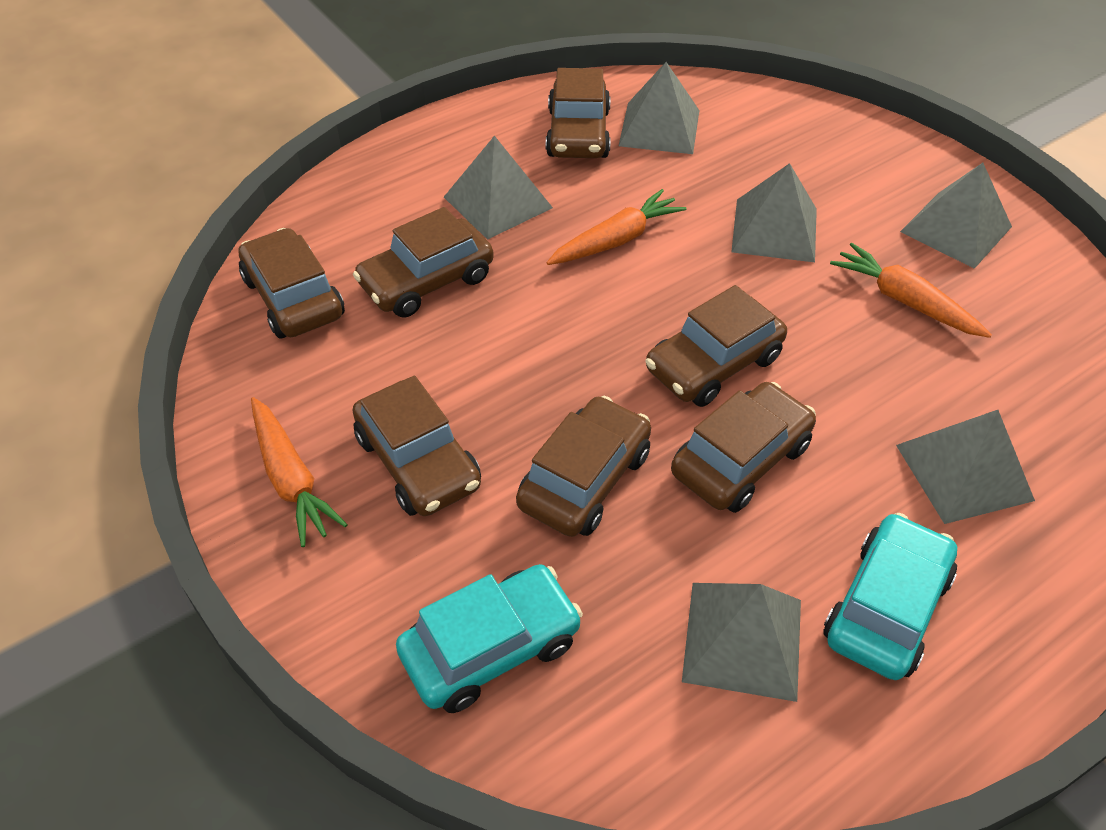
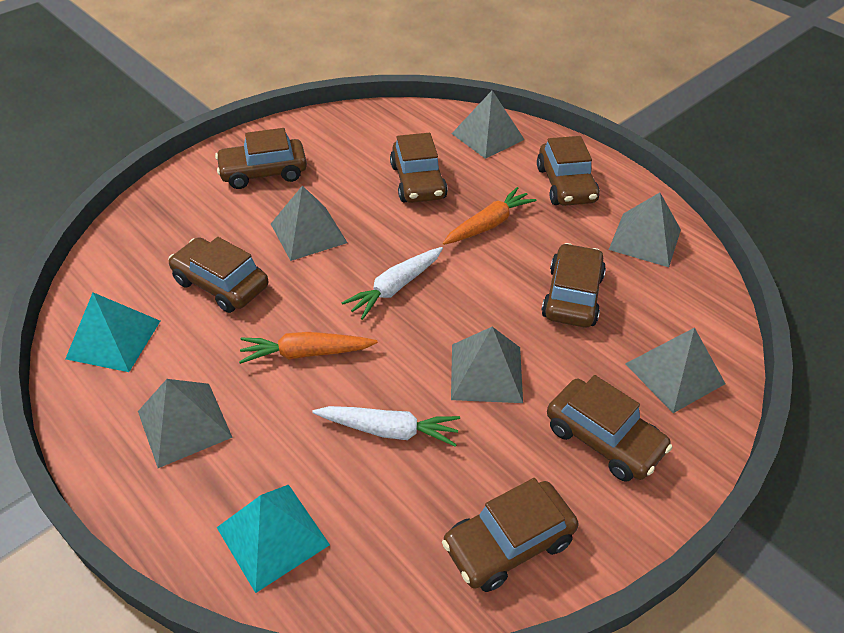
orange carrot: 3 -> 2
turquoise car: 2 -> 0
turquoise pyramid: 0 -> 2
white carrot: 0 -> 2

